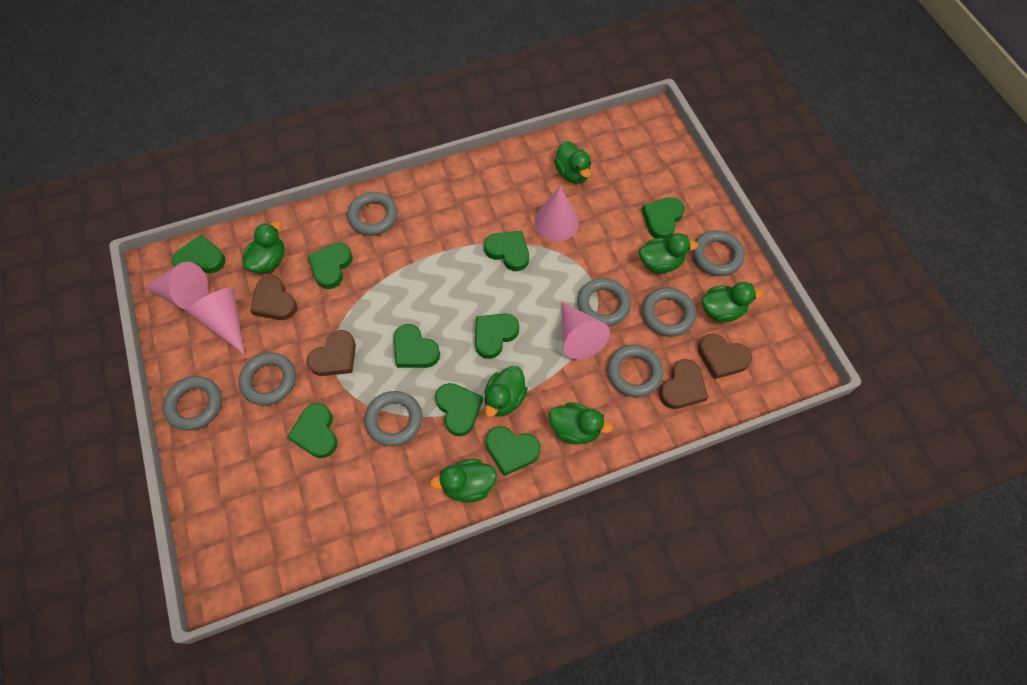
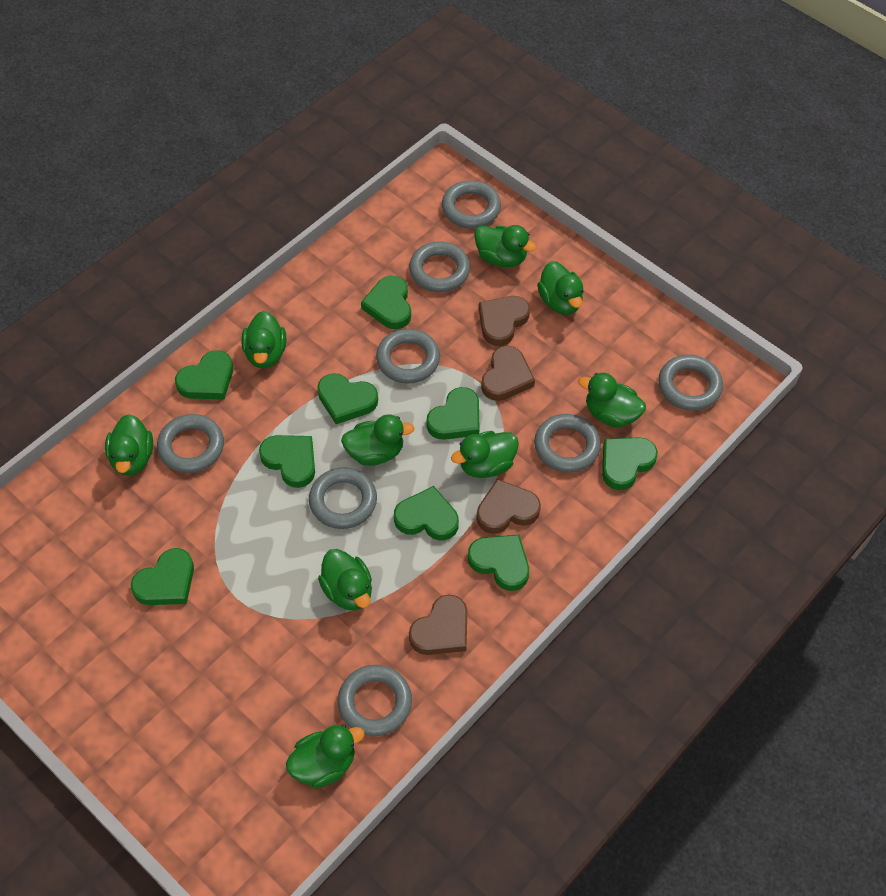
green duck: 7 -> 9
pink cone: 4 -> 0

